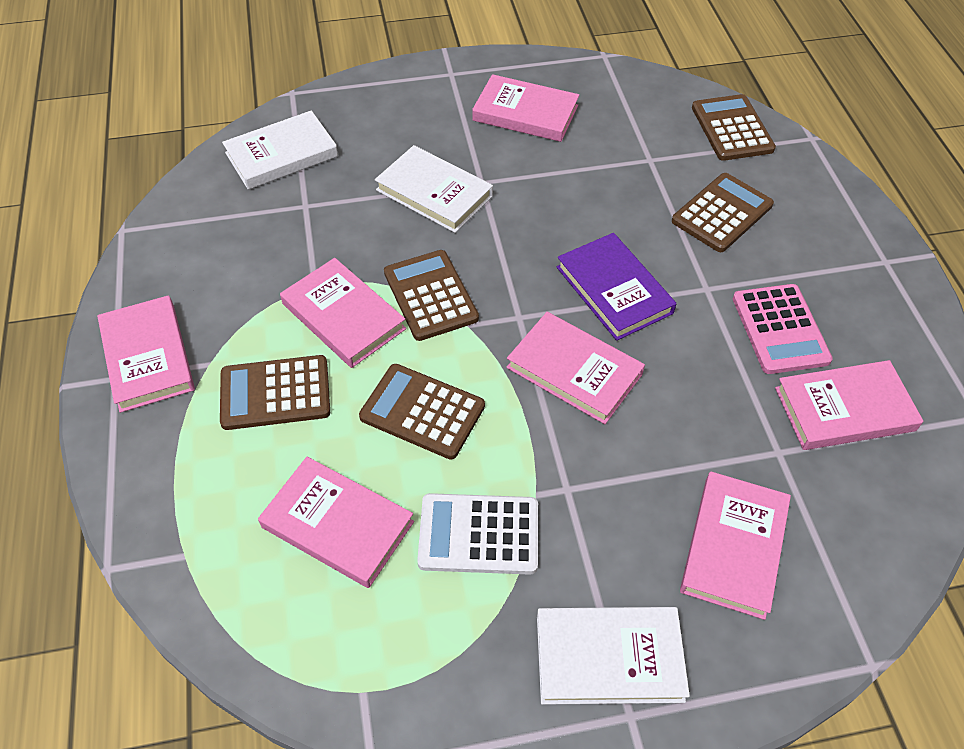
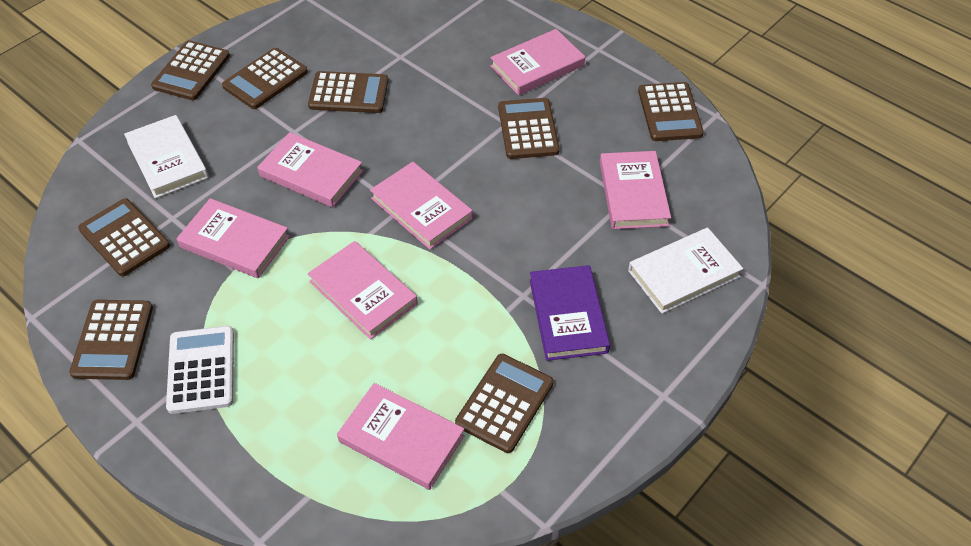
brown calculator: 5 -> 8
pink calculator: 1 -> 0
white book: 3 -> 2

